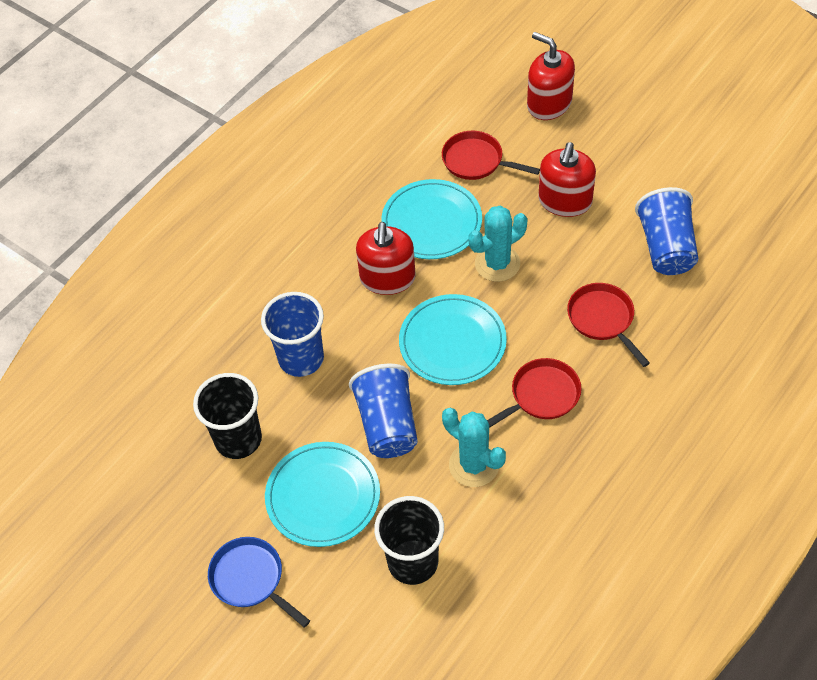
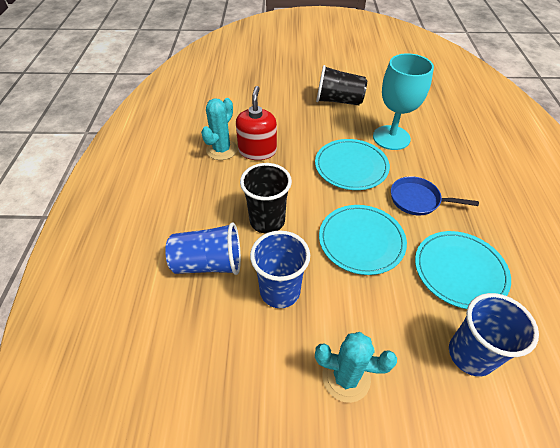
red pan: 3 -> 0
red soap dispenser: 3 -> 1
turquoise goblet: 0 -> 1

